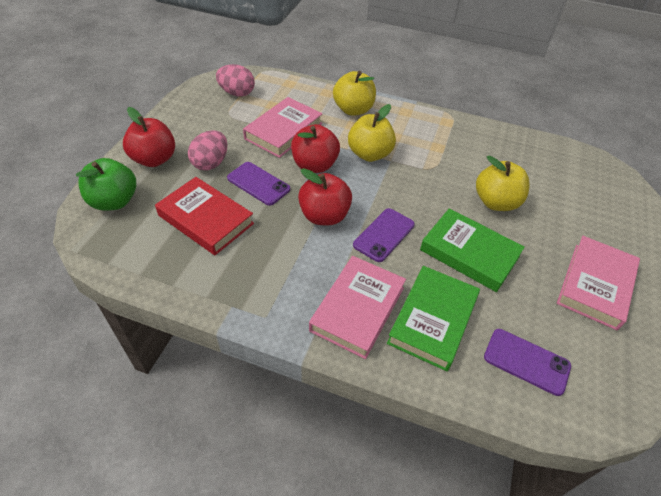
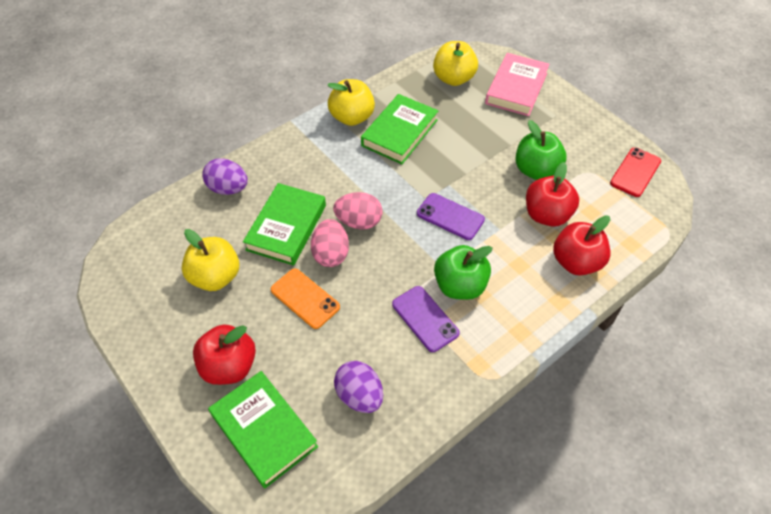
green apple: 1 -> 2
green book: 2 -> 3
orange phone: 0 -> 1
pink book: 3 -> 1
purple egg: 0 -> 2
purple phone: 3 -> 2
red book: 1 -> 0
red phone: 0 -> 1

